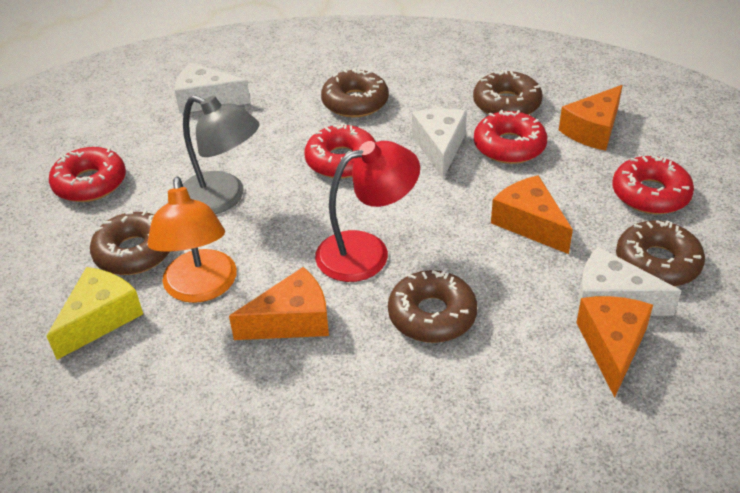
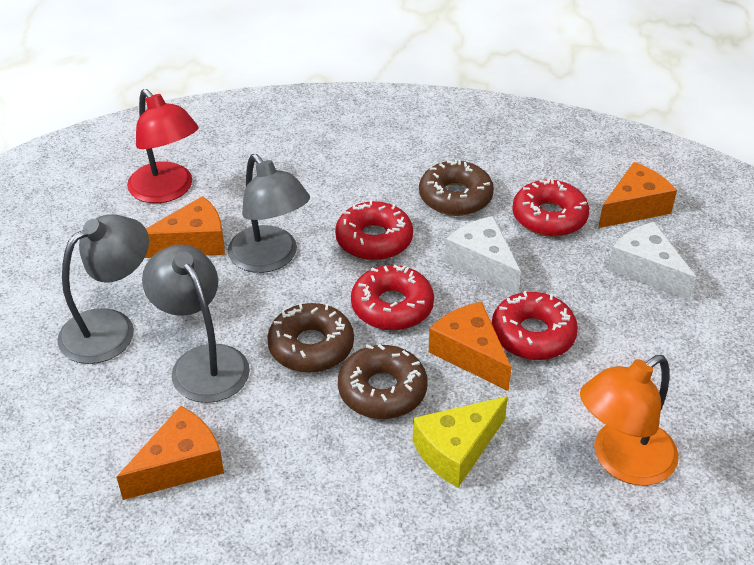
brown donut: 5 -> 3
grey lamp: 1 -> 3
white cheese: 3 -> 2

